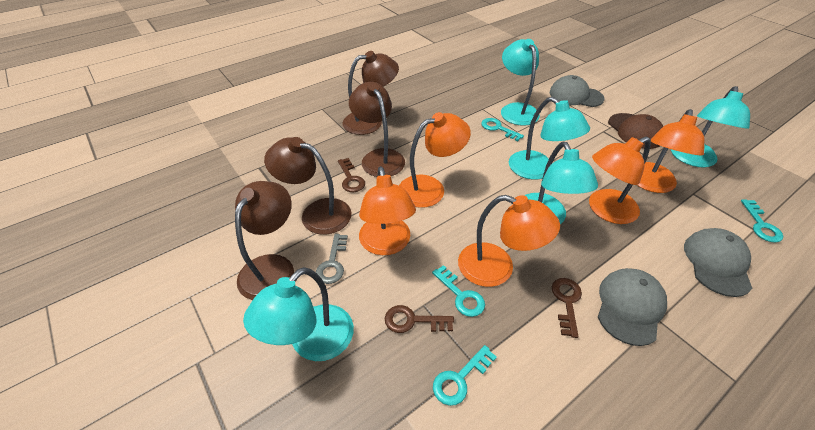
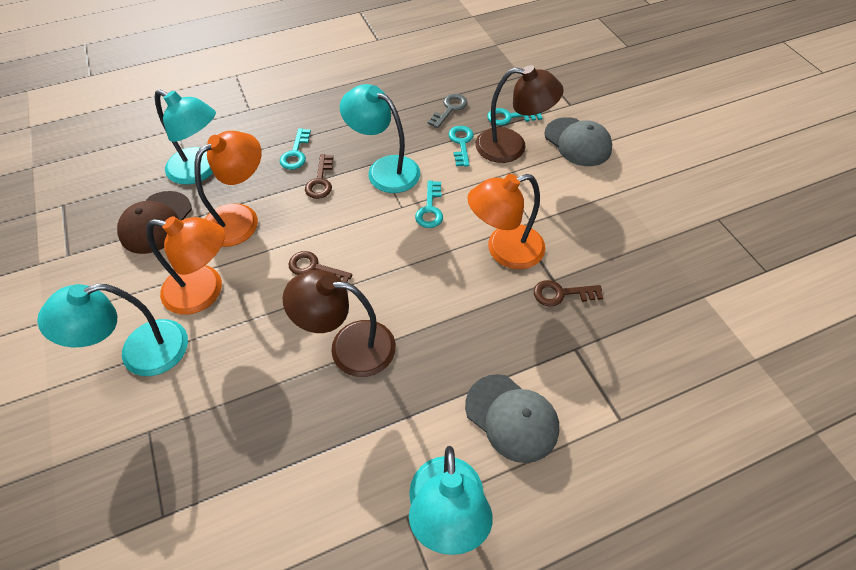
brown lamp: 4 -> 2
grey cap: 3 -> 2
orange lamp: 5 -> 3
turquoise lamp: 5 -> 4

